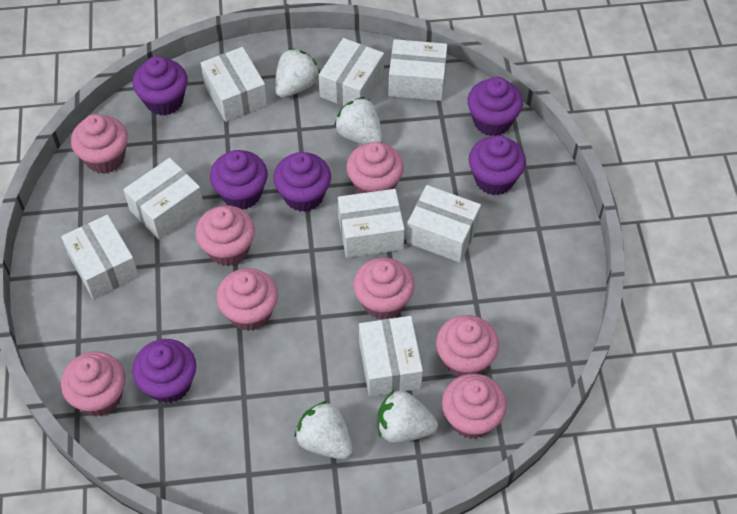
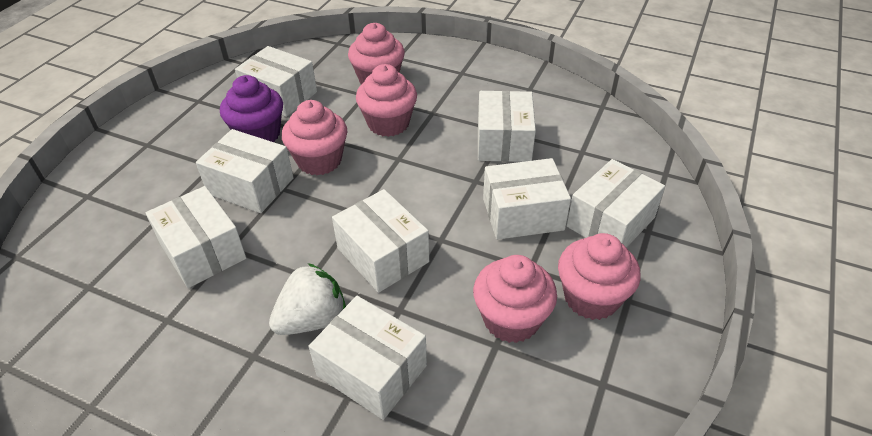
pink cupcake: 8 -> 5
purple cupcake: 6 -> 1
white strawberry: 4 -> 1

